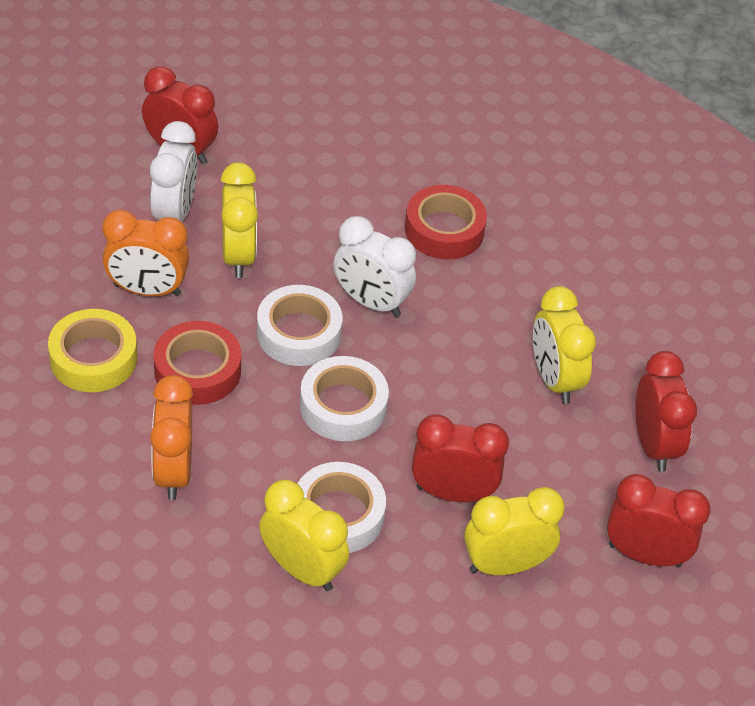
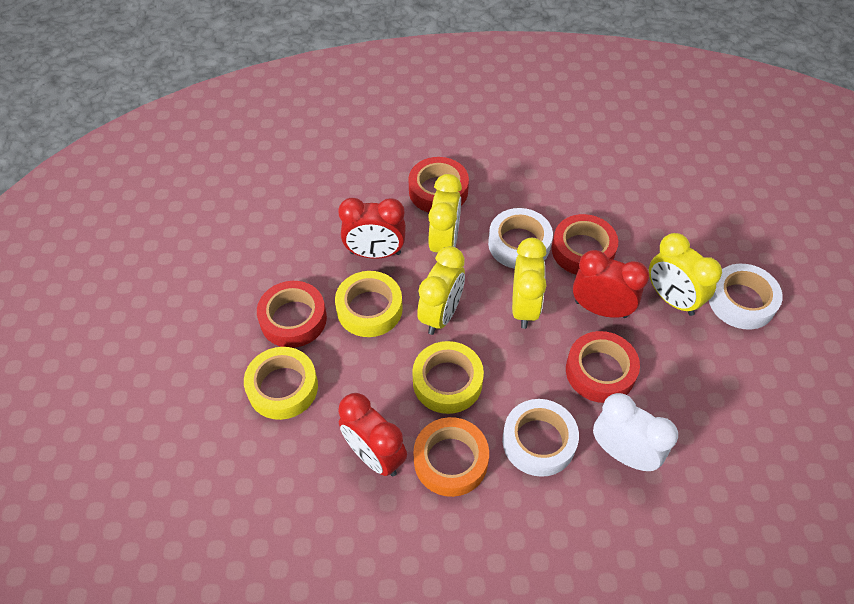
orange clock: 2 -> 0
orange tape: 0 -> 1
red clock: 4 -> 3
red tape: 2 -> 4
white clock: 2 -> 1
yellow tape: 1 -> 3

